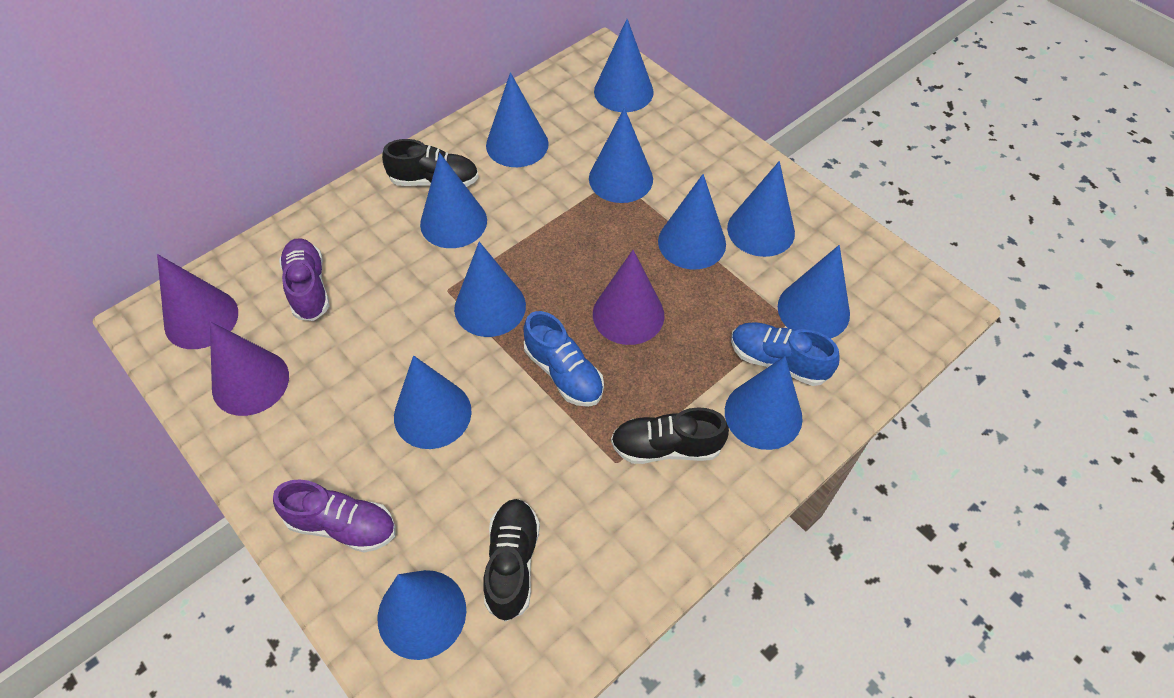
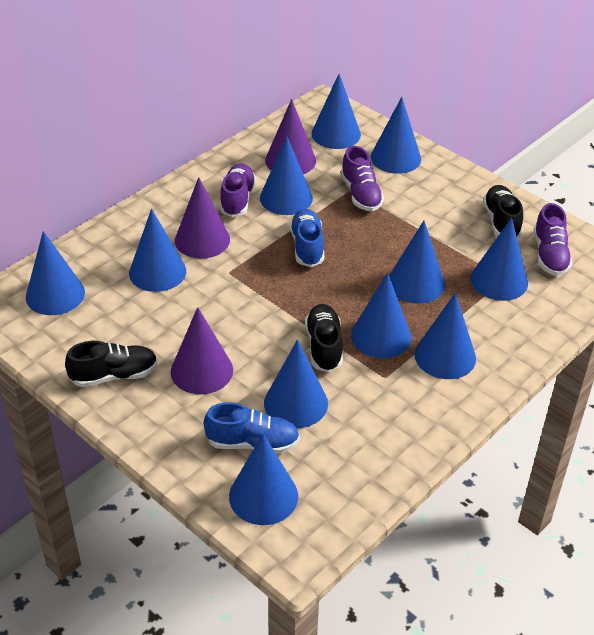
purple shoe: 2 -> 3

